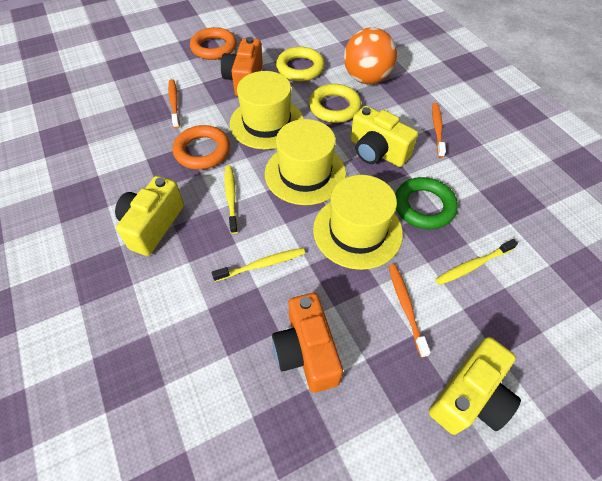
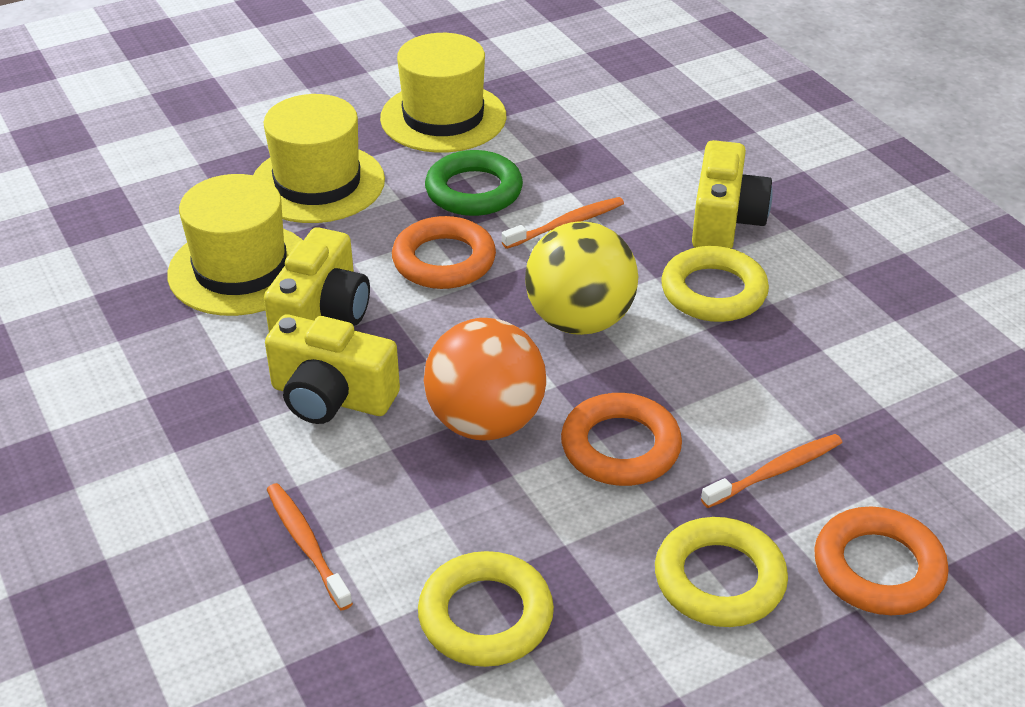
orange camera: 2 -> 0
orange ring: 2 -> 3
yellow ball: 0 -> 1
yellow ring: 2 -> 3
yellow toothbrush: 3 -> 0

